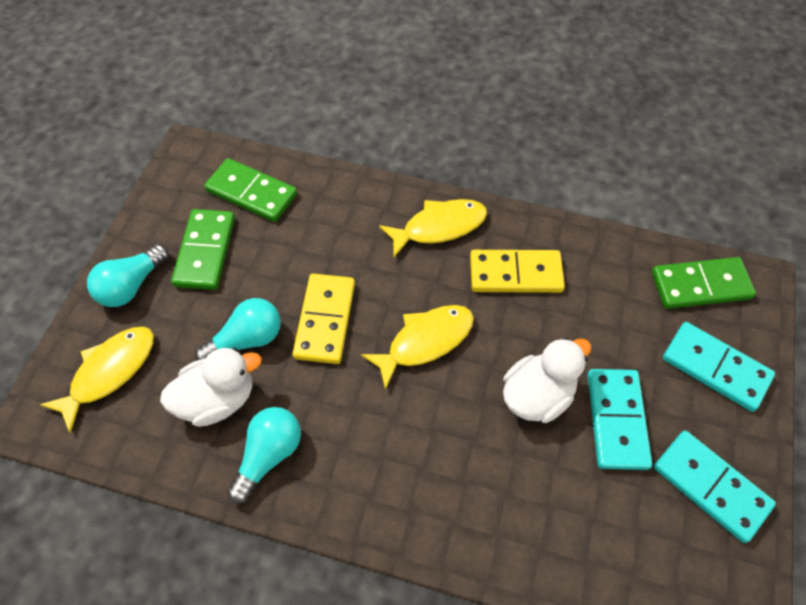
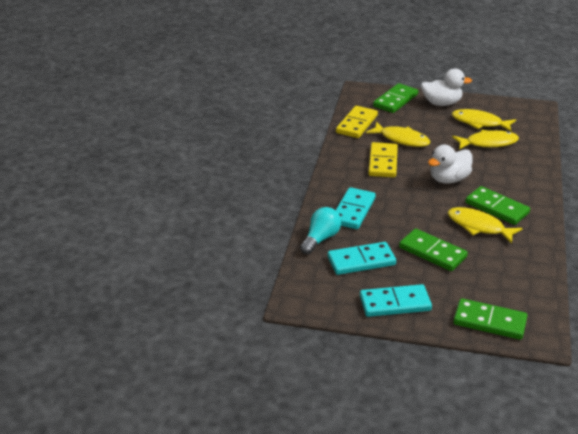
green domino: 3 -> 4
turquoise light bulb: 3 -> 1
yellow fish: 3 -> 4

